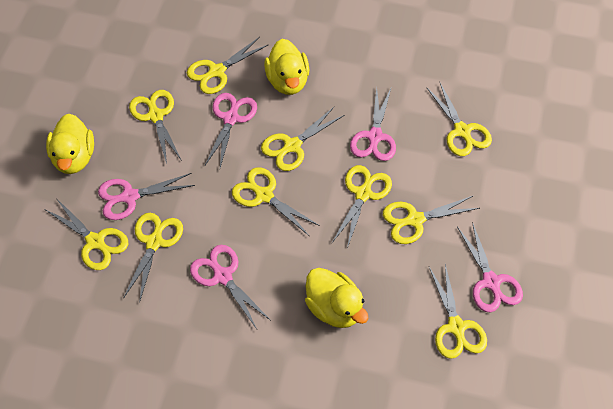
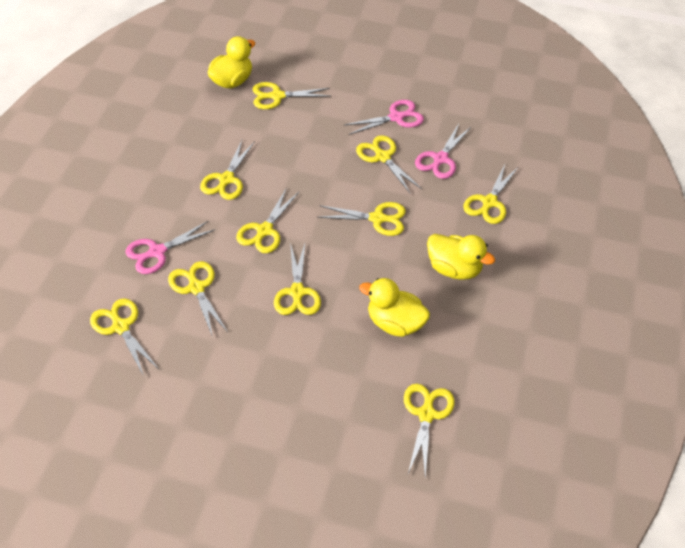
pink scissors: 5 -> 3

